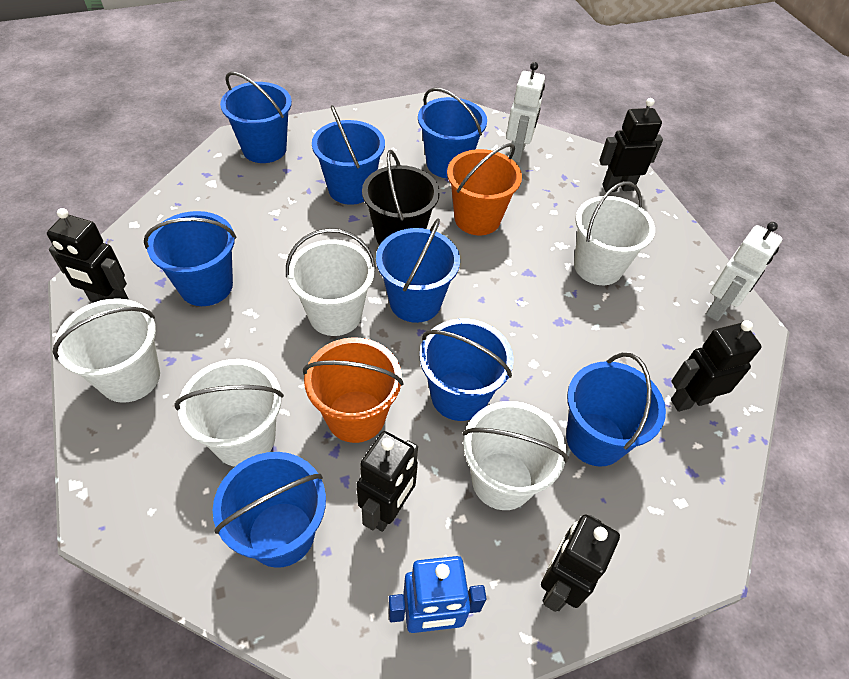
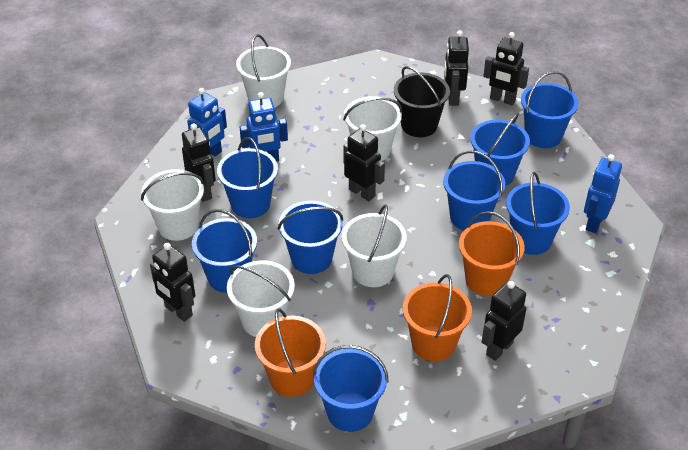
black robot: 5 -> 6
blue robot: 1 -> 3
orange bucket: 2 -> 3
white robot: 2 -> 0

